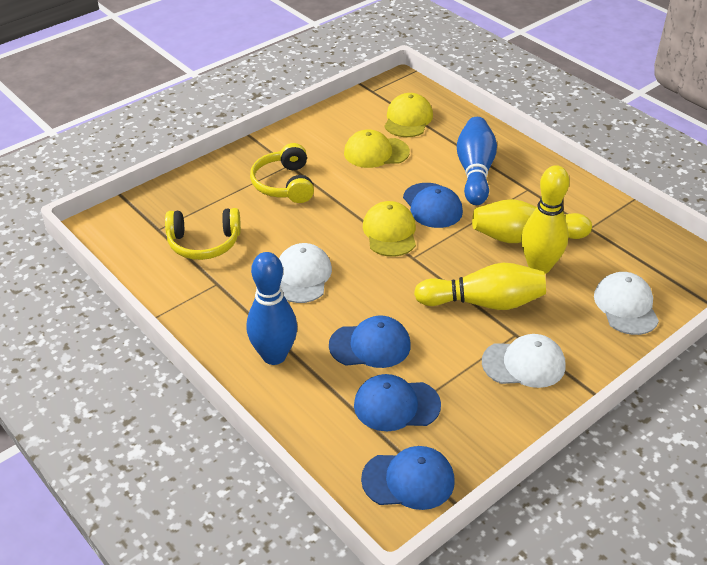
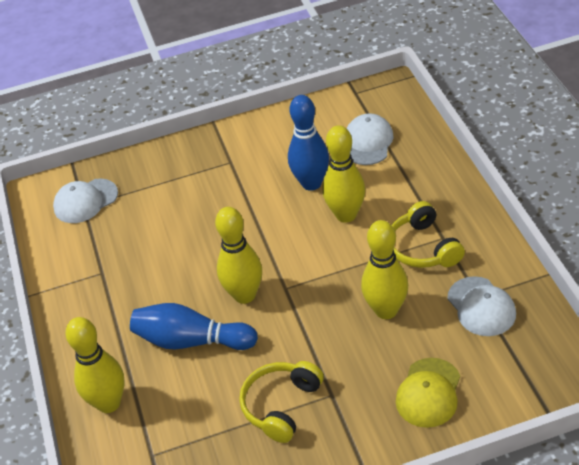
blue cap: 4 -> 0
yellow bowling pin: 3 -> 4
yellow cap: 3 -> 1

